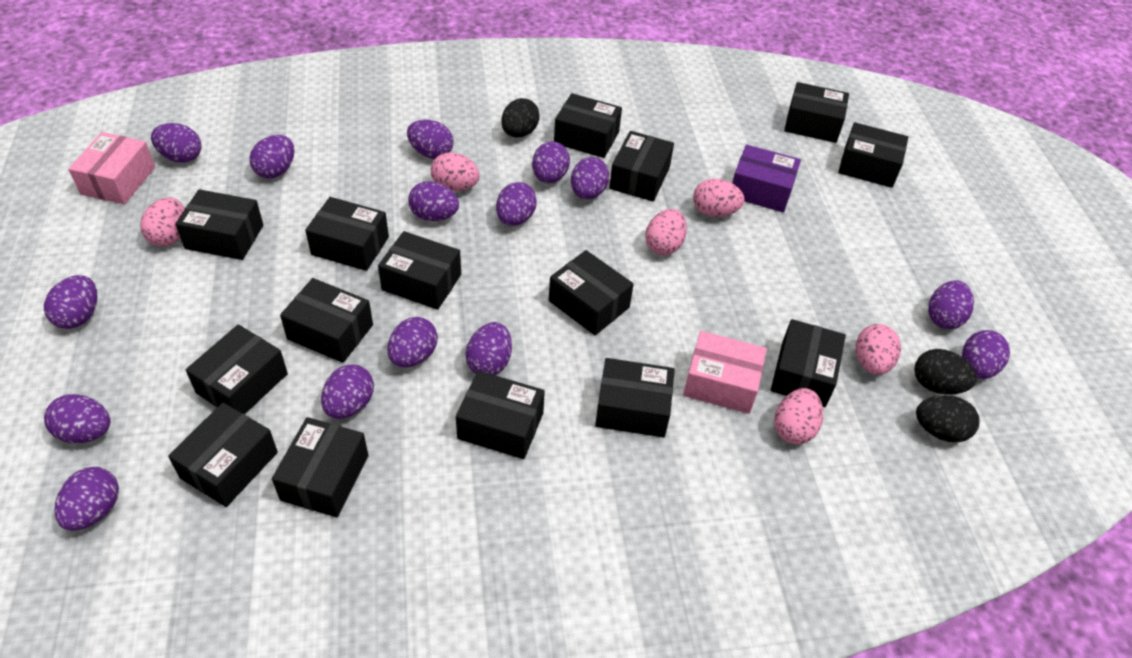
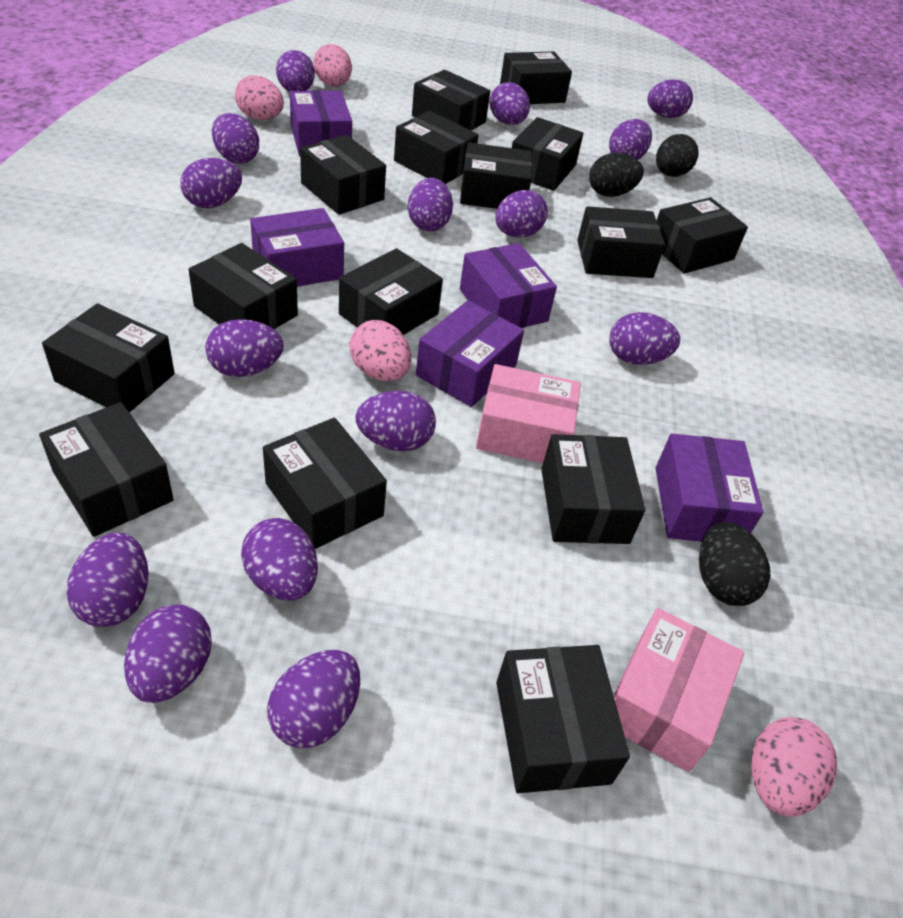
pink egg: 6 -> 4
purple box: 1 -> 5

